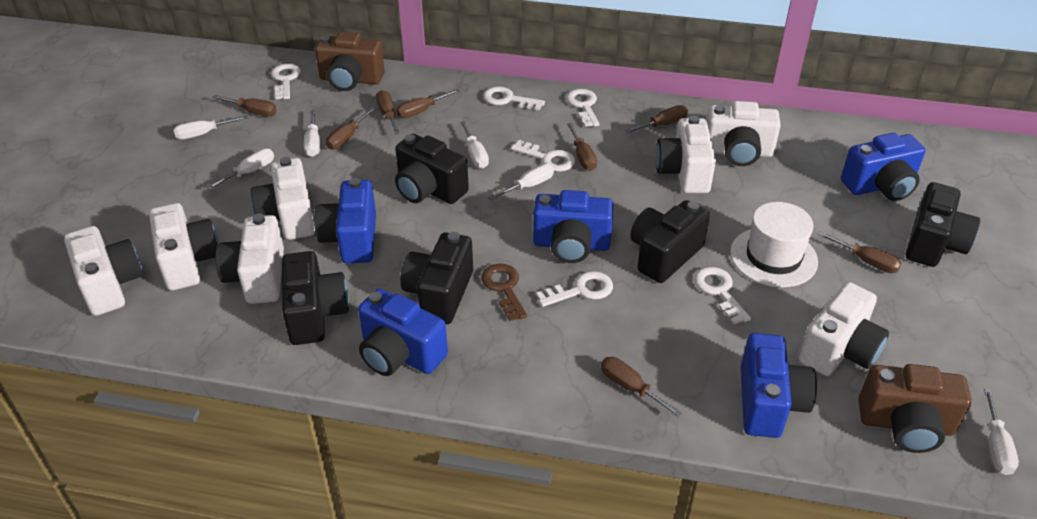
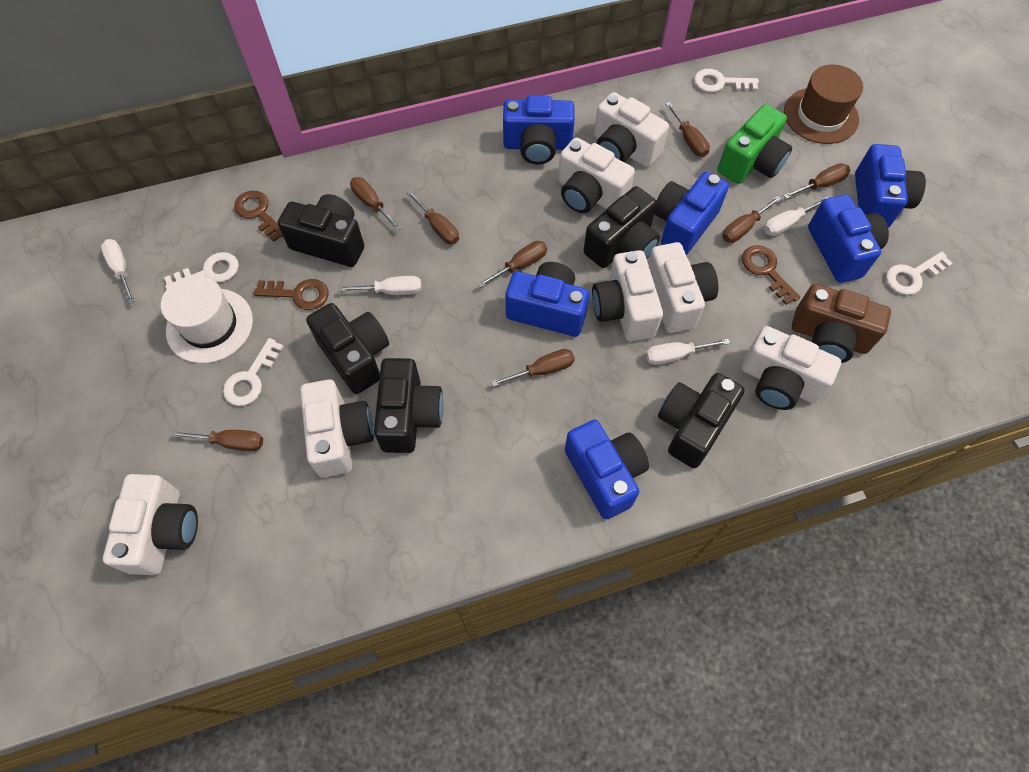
blue camera: 5 -> 6
brown camera: 2 -> 1
brown hat: 0 -> 1
brown key: 1 -> 3
green camera: 0 -> 1
white key: 6 -> 4
white screwdriver: 6 -> 4

